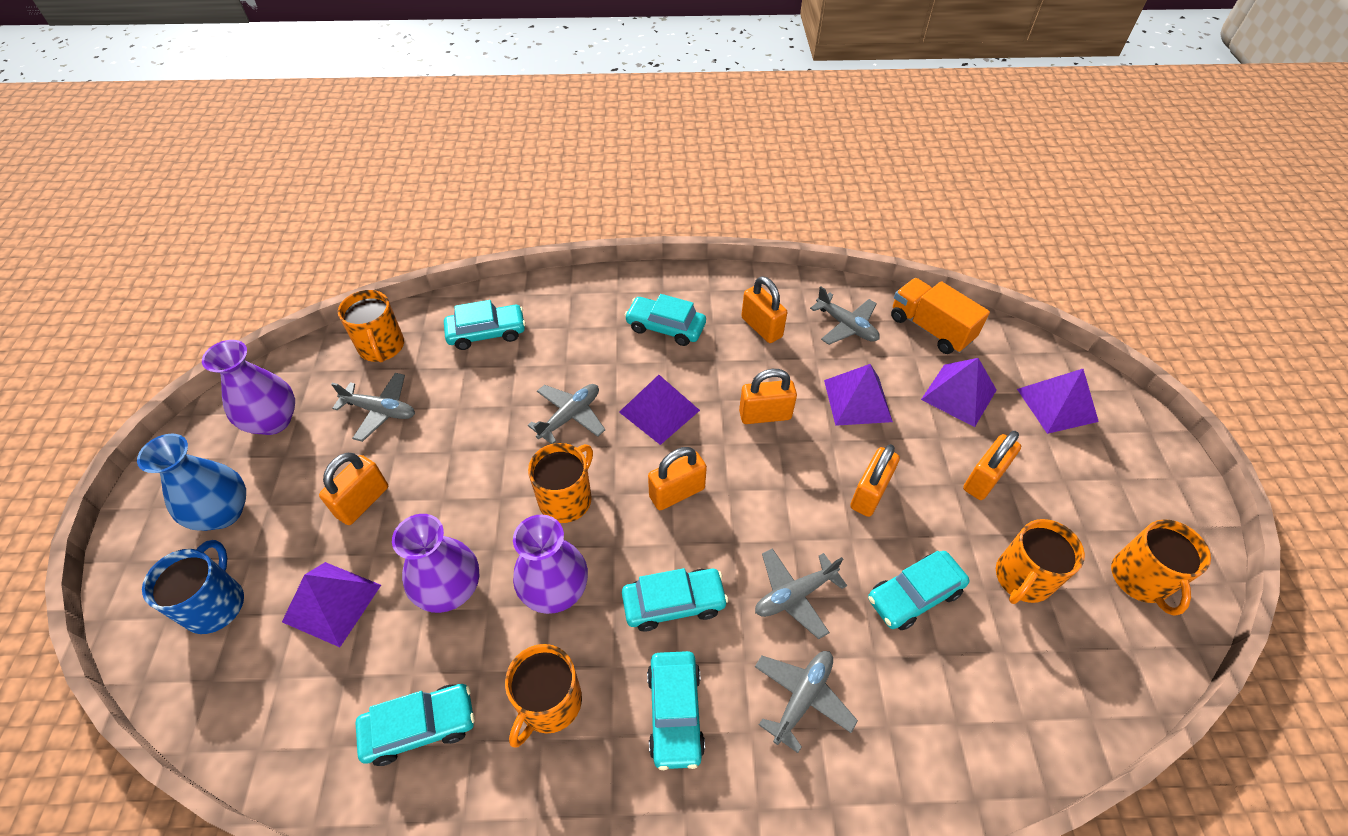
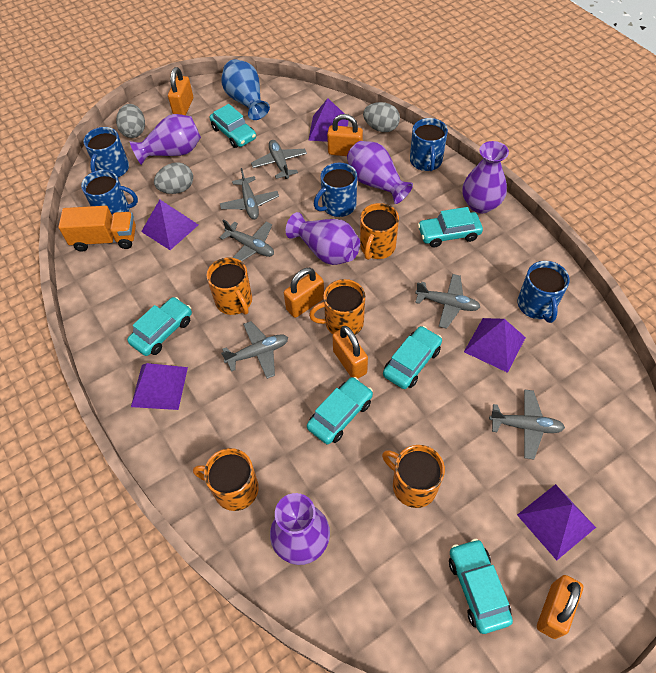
blue mug: 1 -> 5
grey egg: 0 -> 3
grey plane: 5 -> 6
orange padlock: 6 -> 5
purple vase: 3 -> 5

